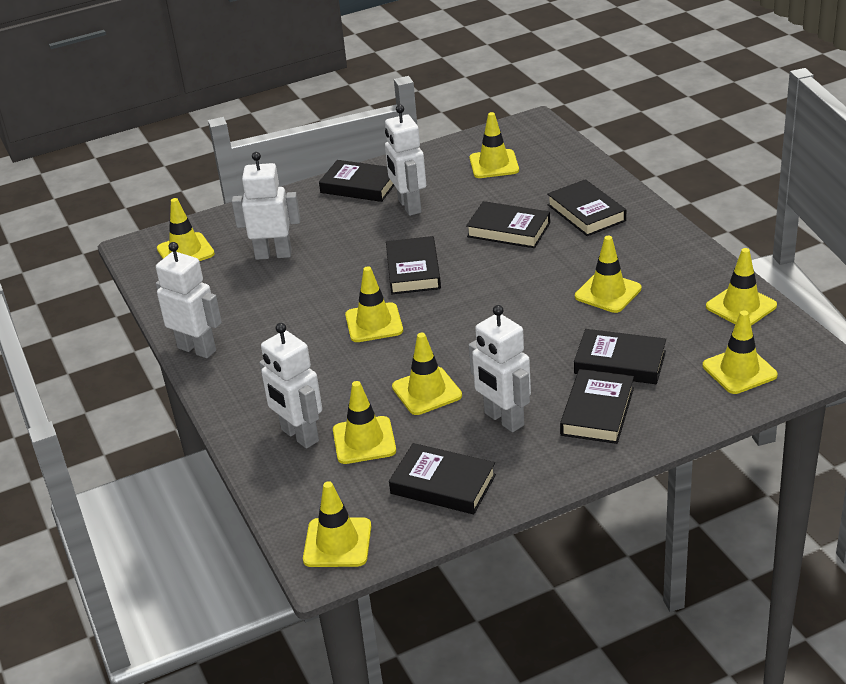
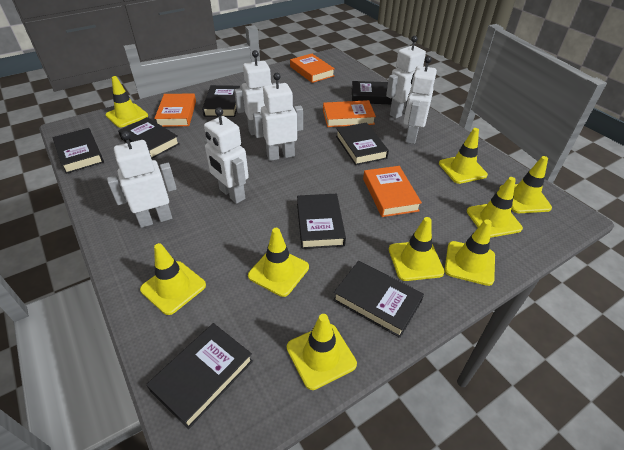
black book: 7 -> 8
orange book: 0 -> 4
white robot: 5 -> 6

